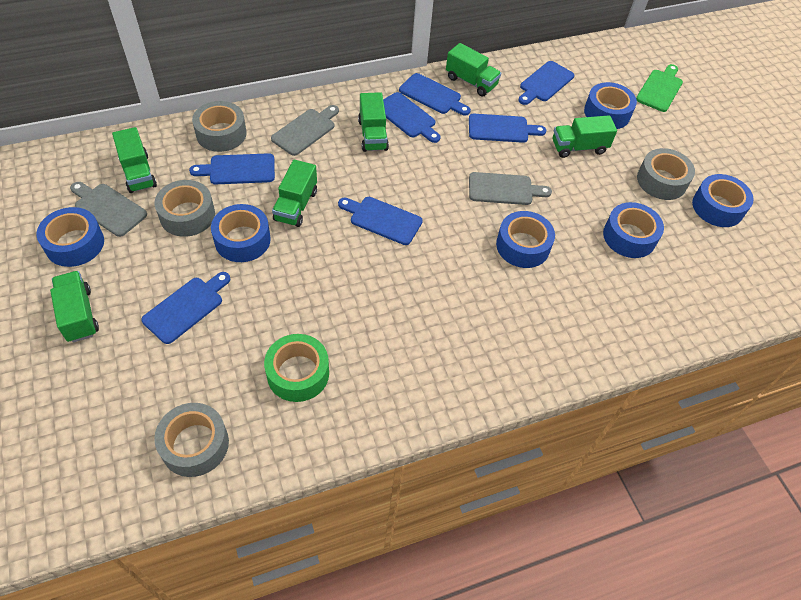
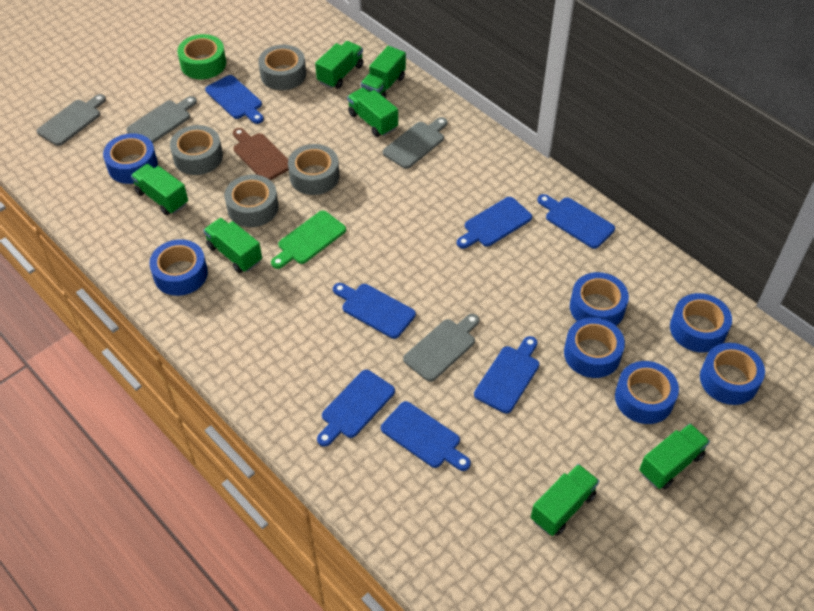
blue tape: 6 -> 7
brown cutting board: 0 -> 1
green truck: 6 -> 7
grey cutting board: 3 -> 4

